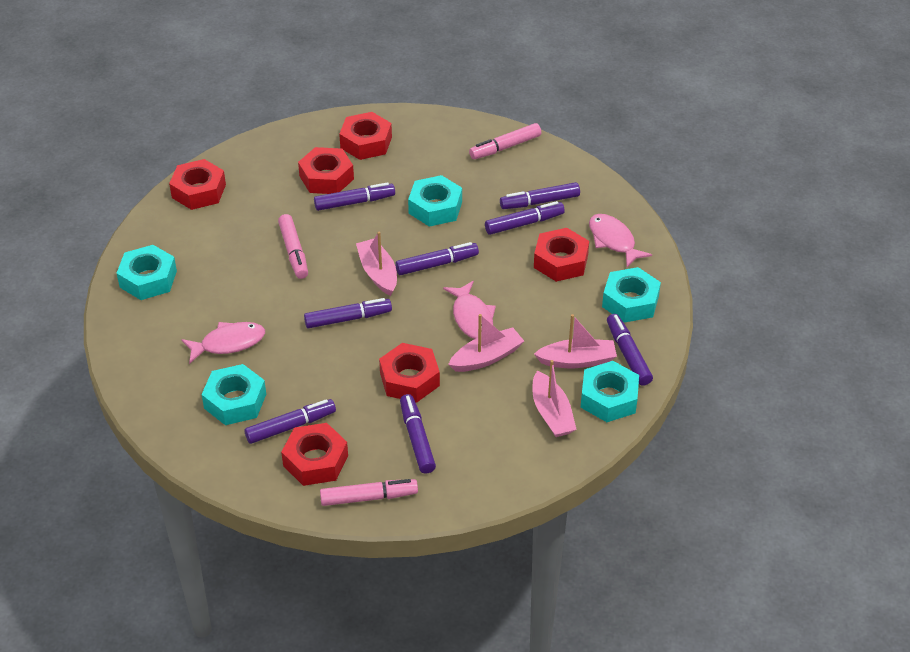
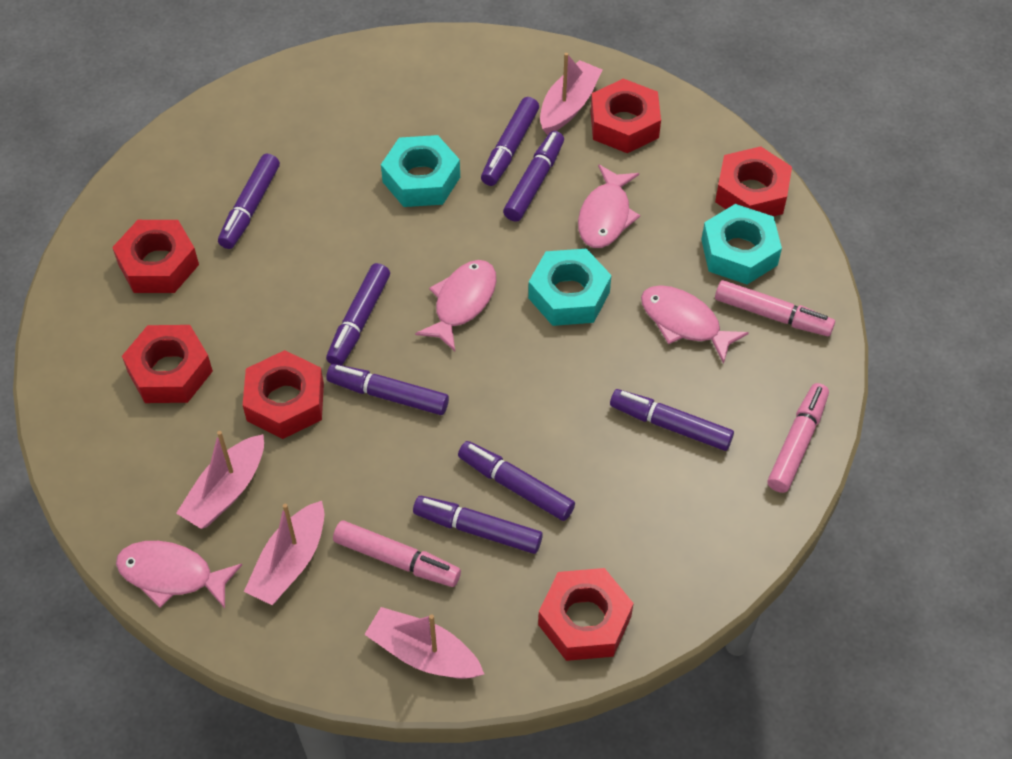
pink fish: 3 -> 4
turquoise nut: 5 -> 3

